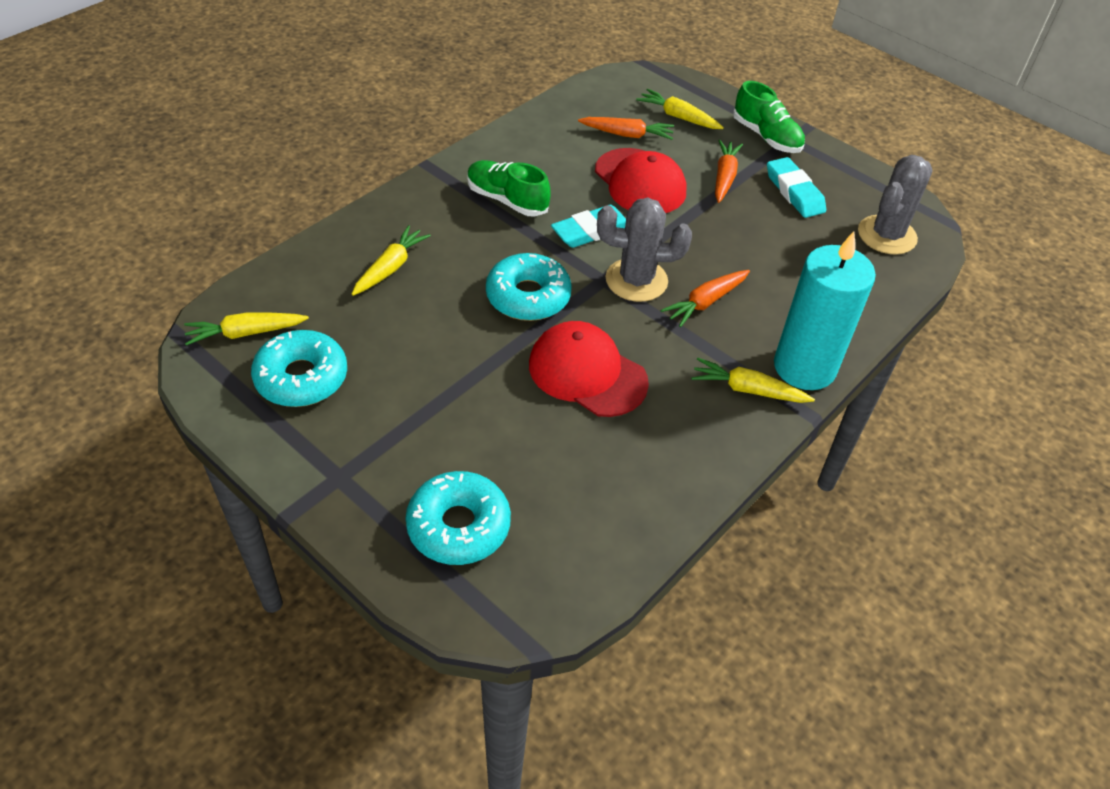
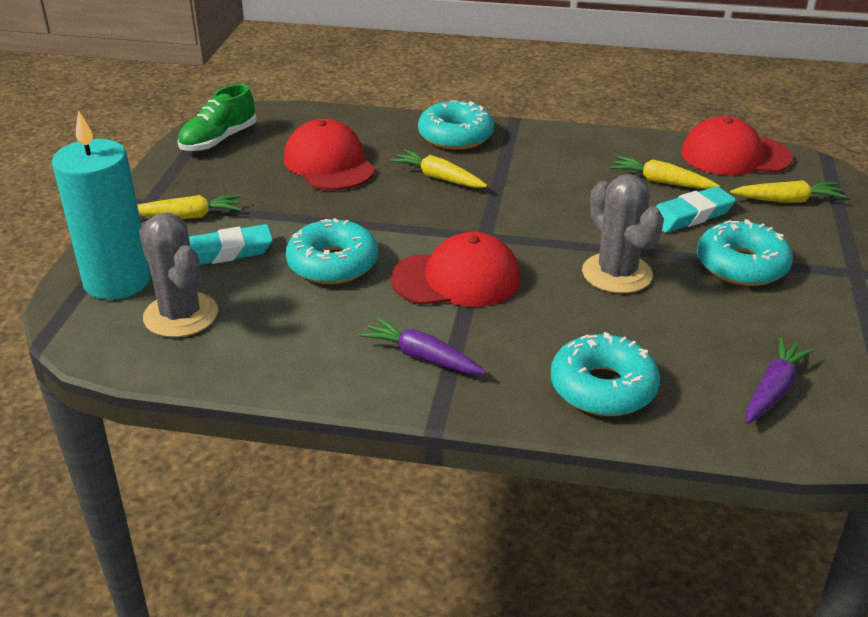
green shoe: 2 -> 1
orange carrot: 3 -> 0
purple carrot: 0 -> 2
red cap: 2 -> 3
turquoise donut: 3 -> 4

